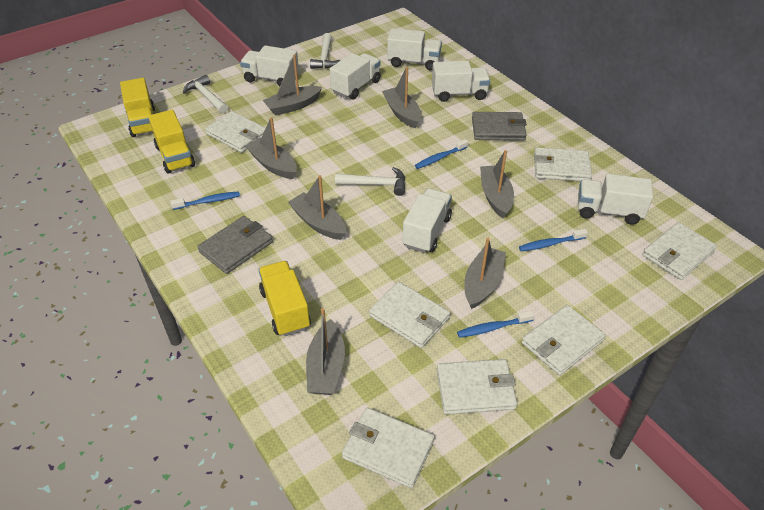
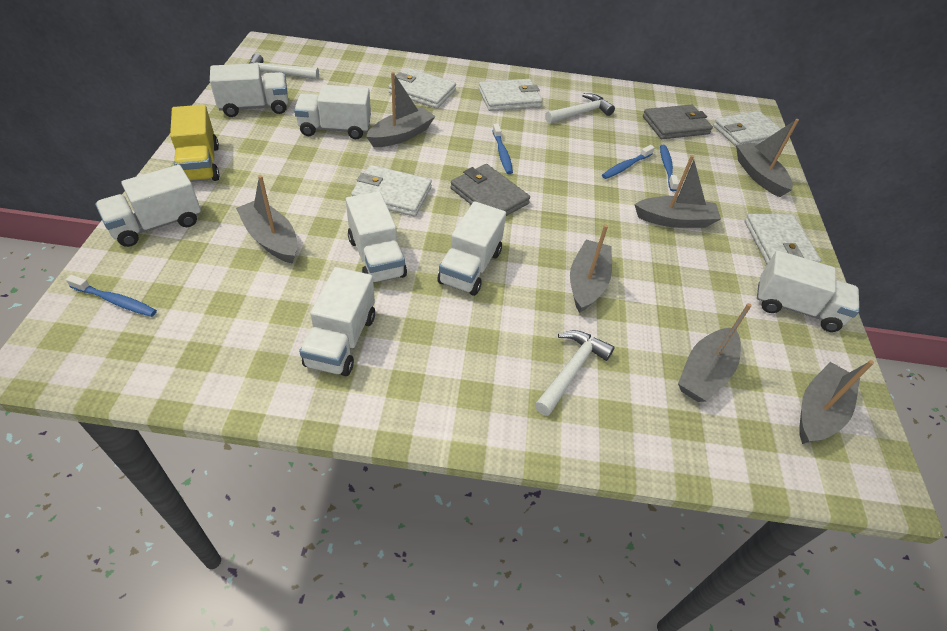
white truck: 6 -> 7
white wallet: 7 -> 5
yellow truck: 3 -> 1

